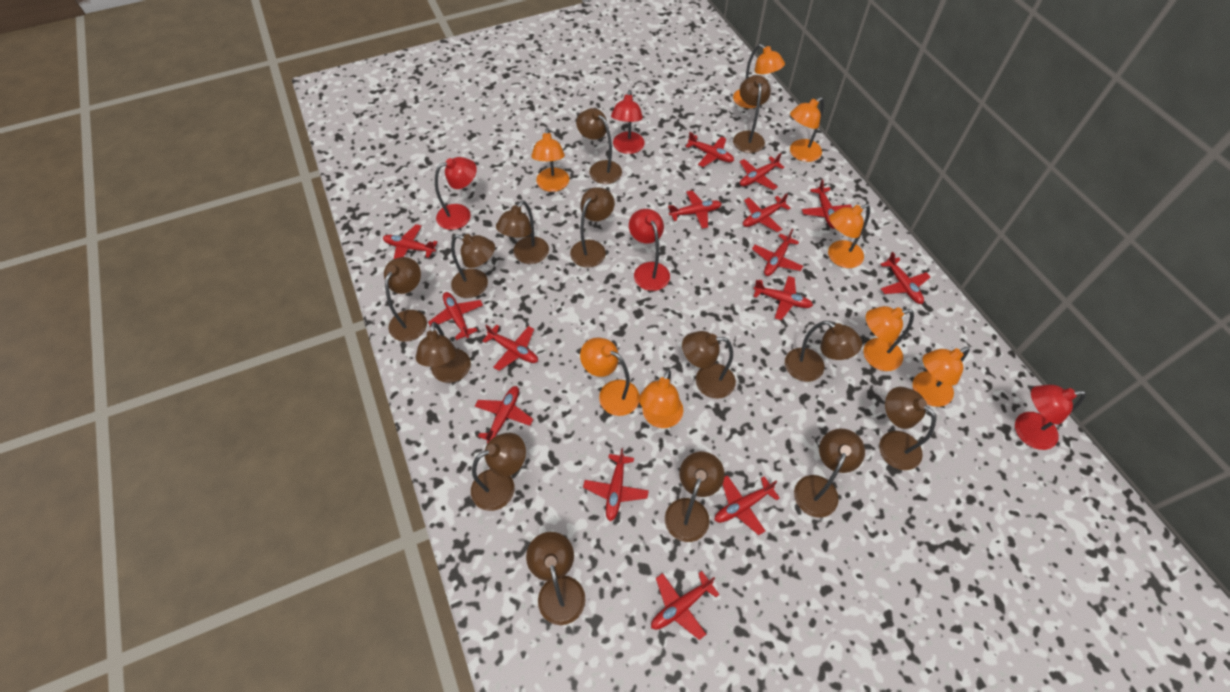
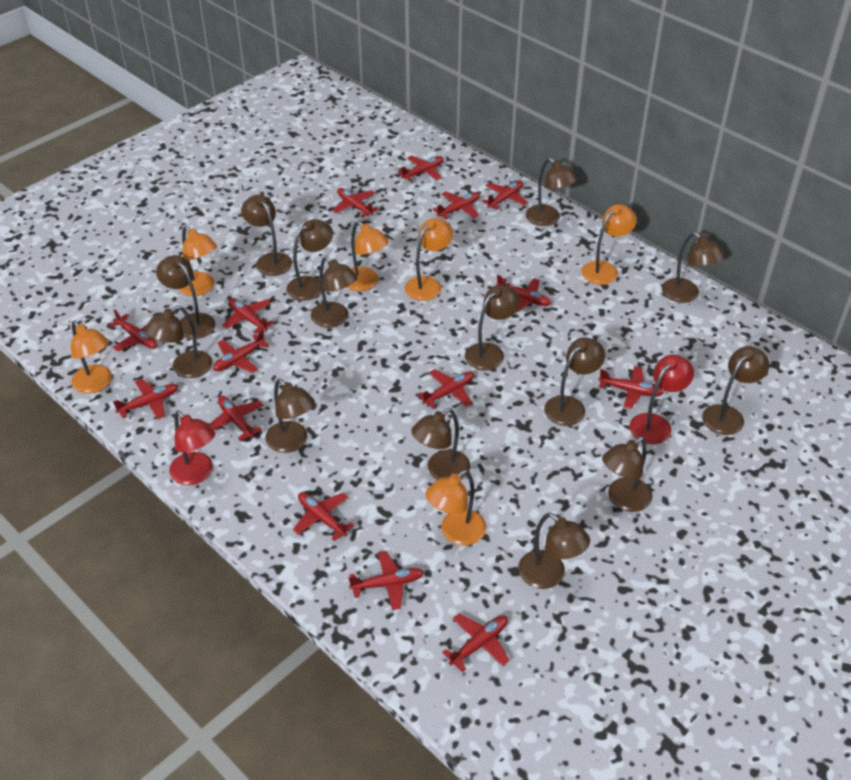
orange lamp: 8 -> 6
red lamp: 4 -> 2

